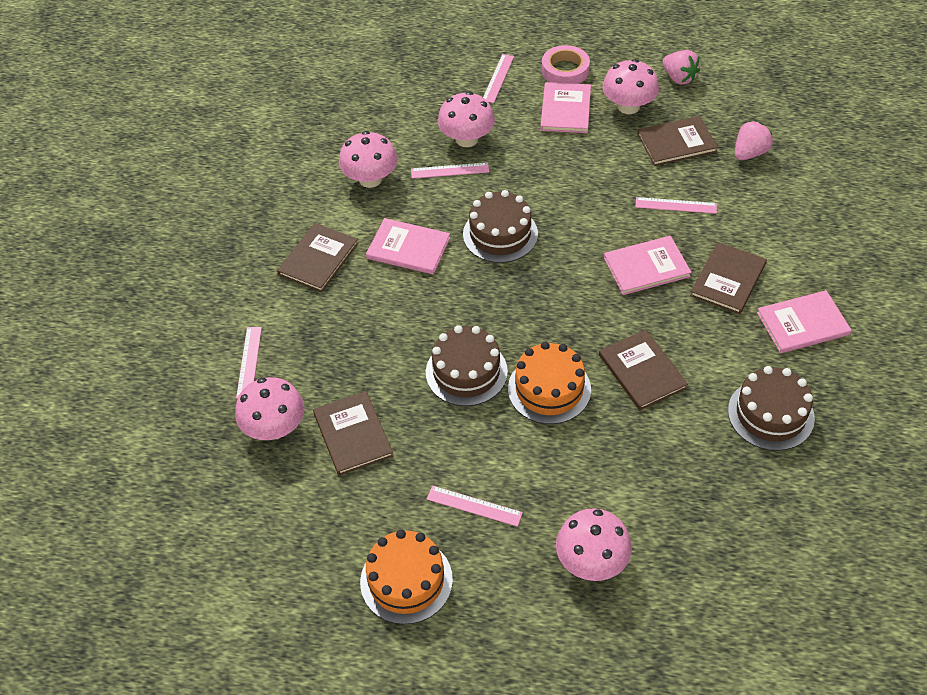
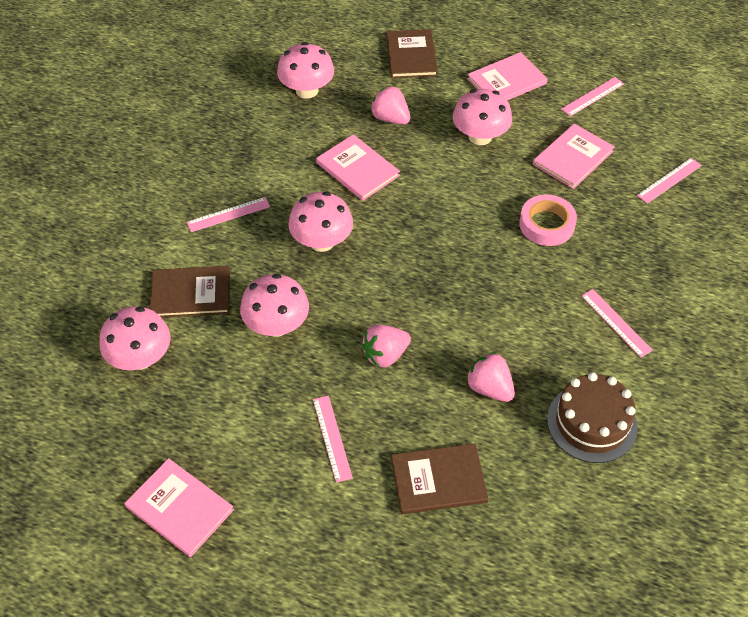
brown book: 5 -> 3
brown cake: 3 -> 1
orange cake: 2 -> 0
pink strawberry: 2 -> 3

